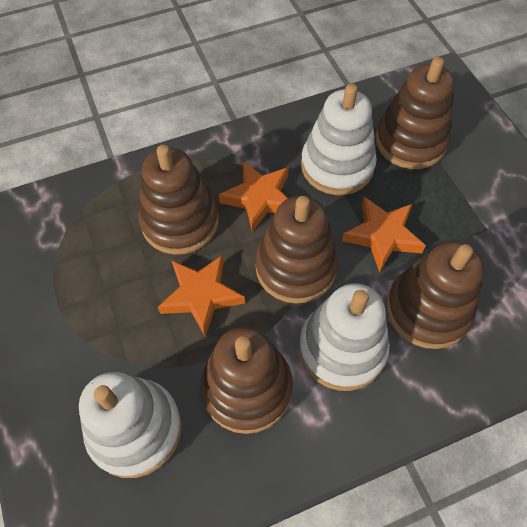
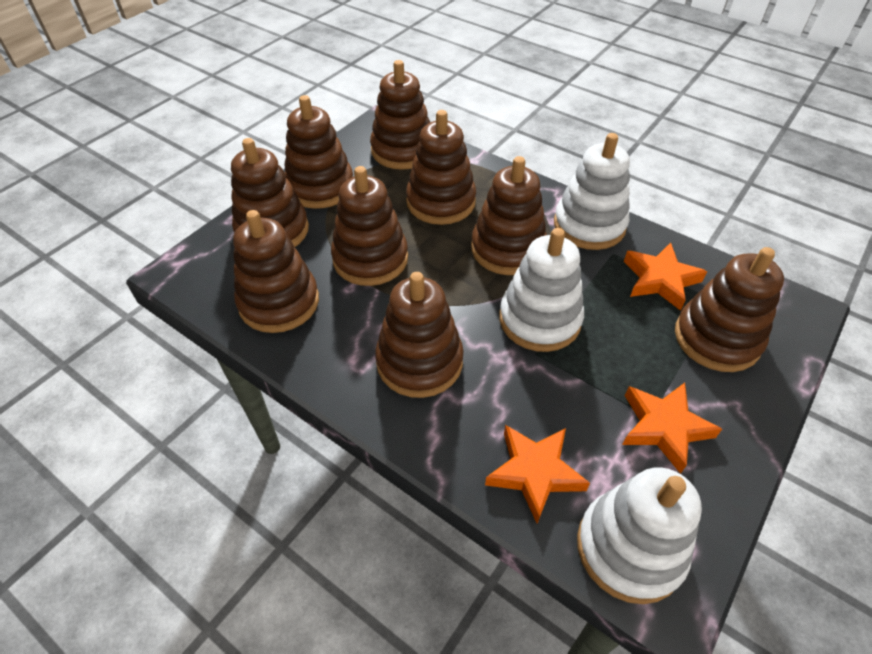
brown stacking toy: 5 -> 9

